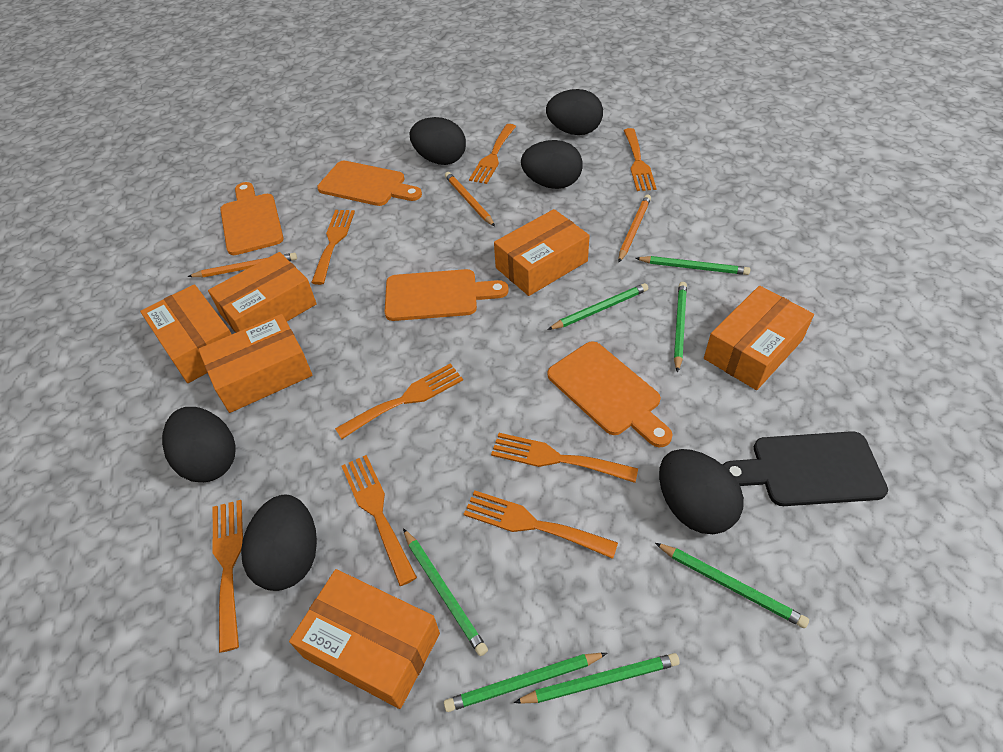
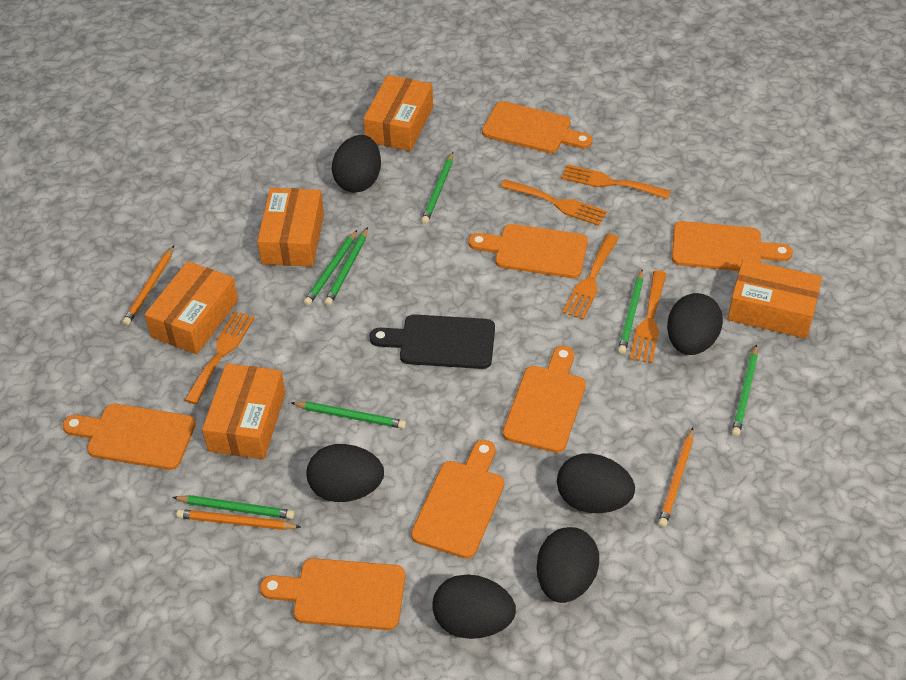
orange box: 6 -> 5
orange cutting board: 4 -> 7
orange fork: 8 -> 5

